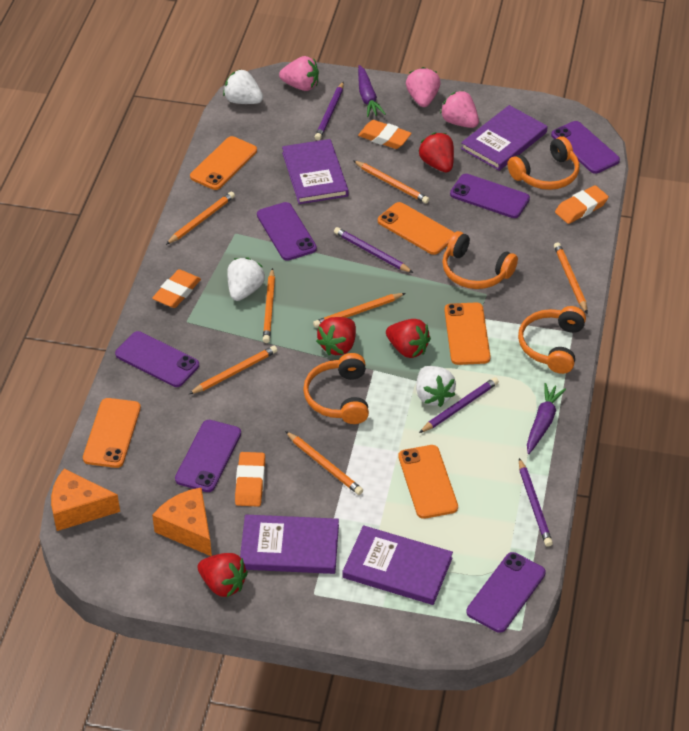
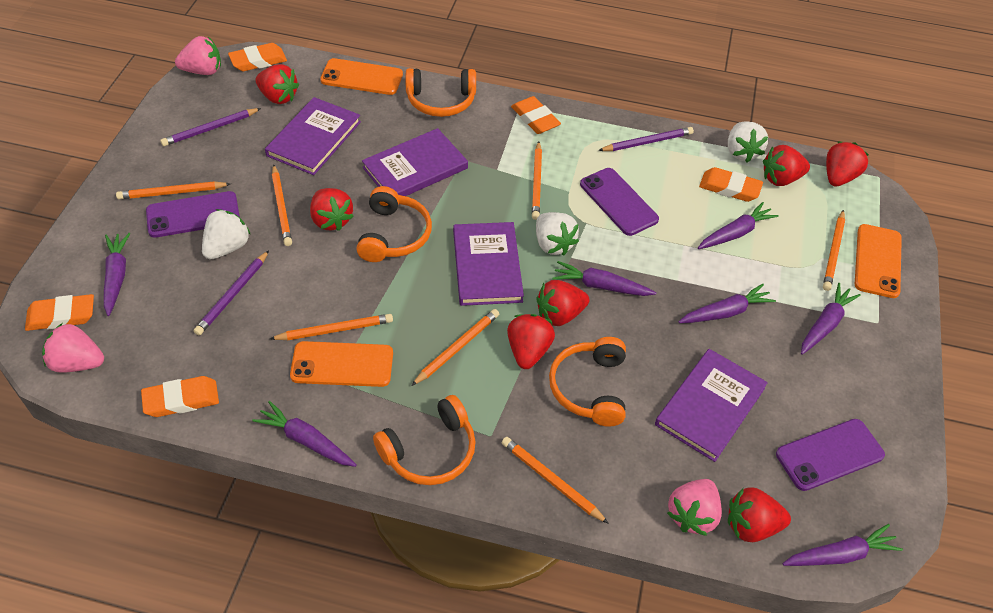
orange cheese: 2 -> 0
orange eraser: 4 -> 5
orange phone: 5 -> 3
purple carrot: 2 -> 7
purple pencil: 4 -> 3
purple phone: 6 -> 3
red strawberry: 4 -> 7

